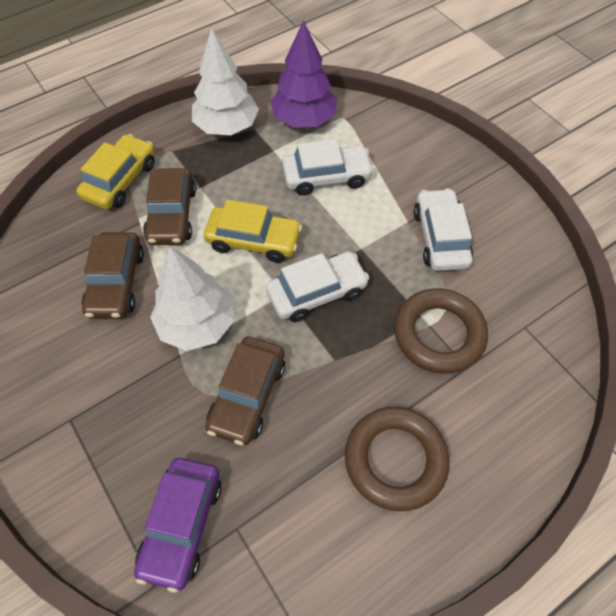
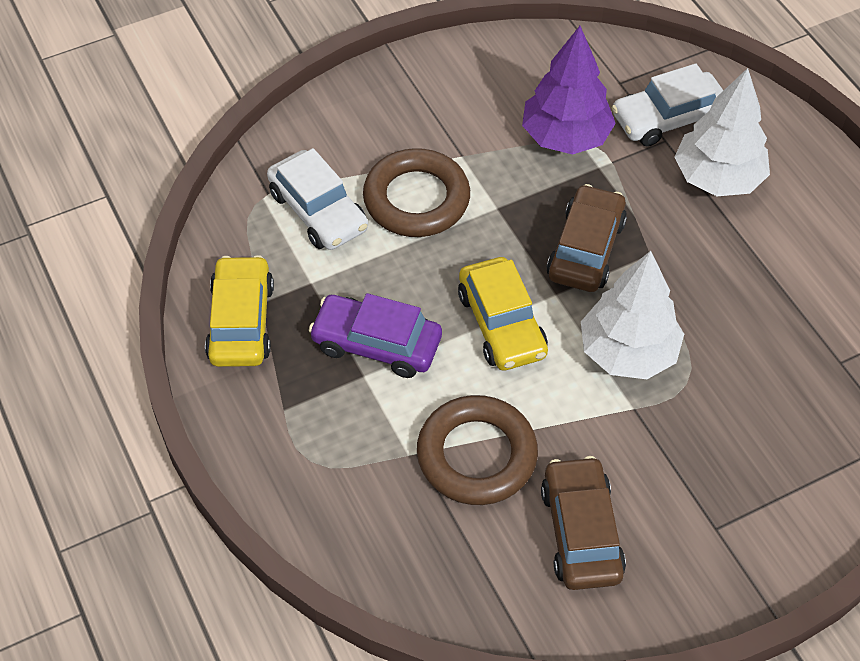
brown car: 3 -> 2
white car: 3 -> 2

